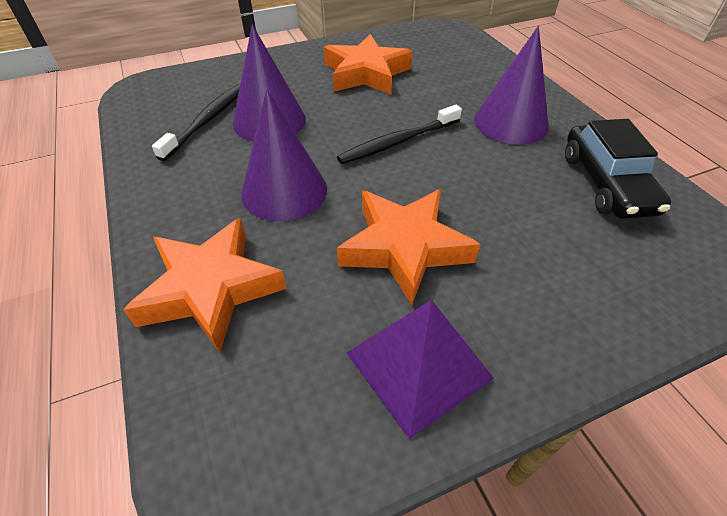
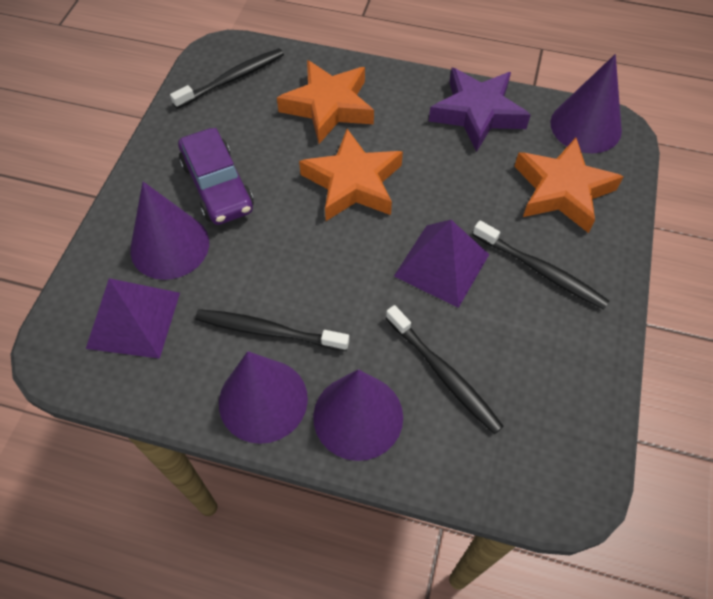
black car: 1 -> 0
black toothbrush: 2 -> 4
purple car: 0 -> 1
purple cone: 3 -> 4
purple pyramid: 1 -> 2
purple star: 0 -> 1

